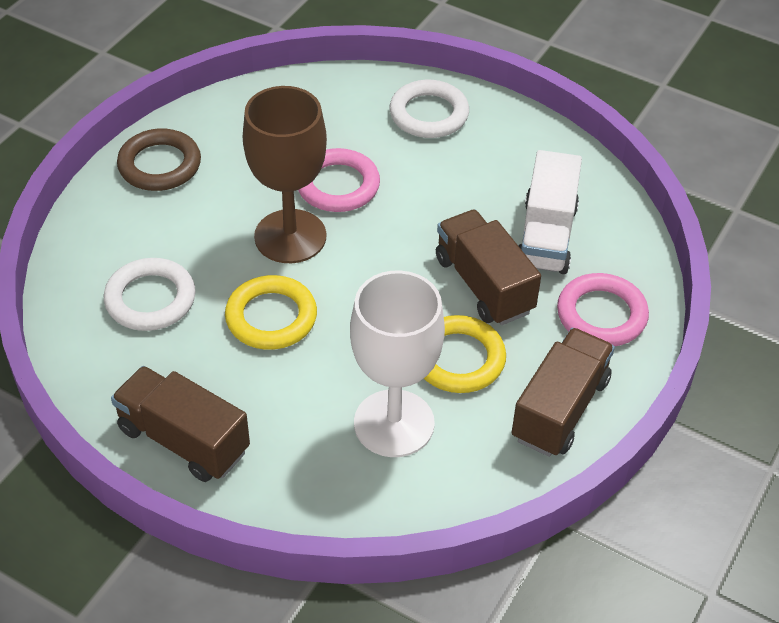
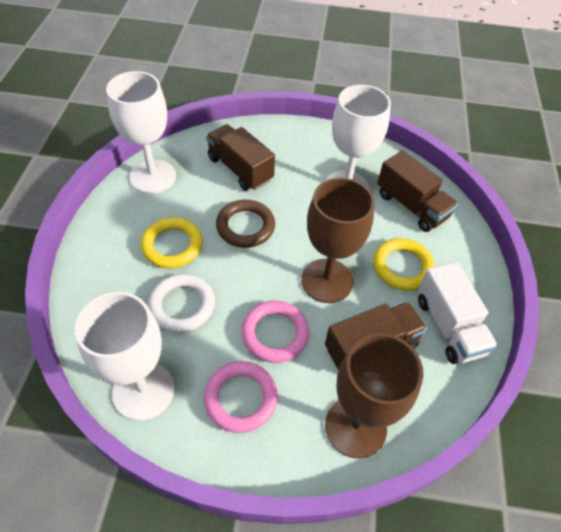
brown goblet: 1 -> 2
white goblet: 1 -> 3
white ring: 2 -> 1

